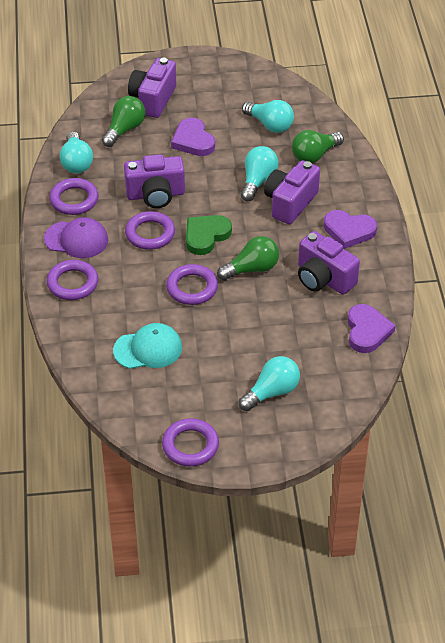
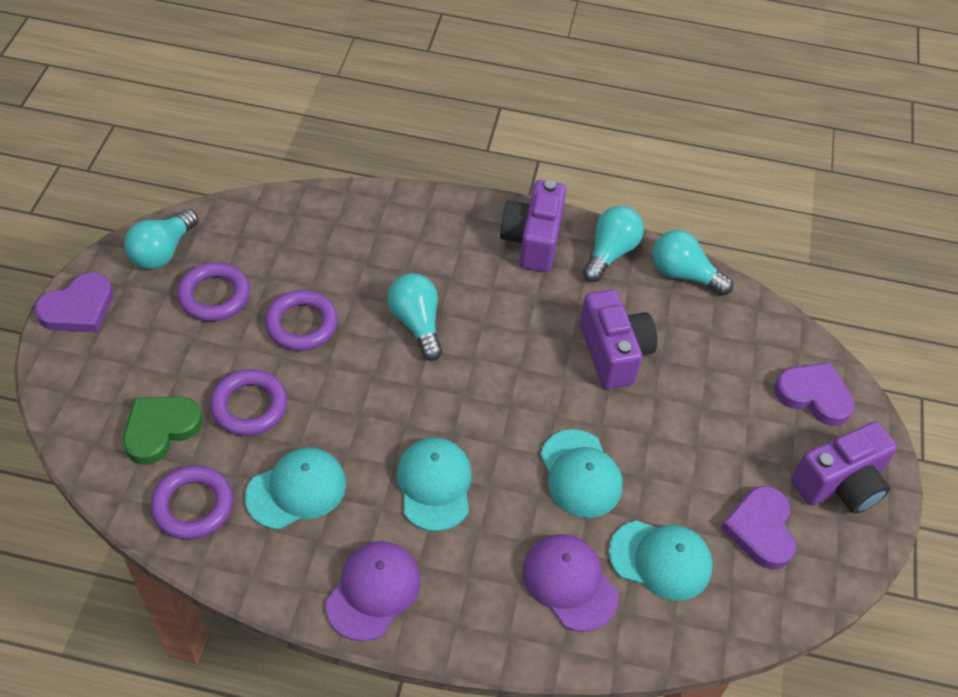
green light bulb: 3 -> 0
purple camera: 4 -> 3
purple cap: 1 -> 2
purple ring: 5 -> 4
turquoise cap: 1 -> 4

